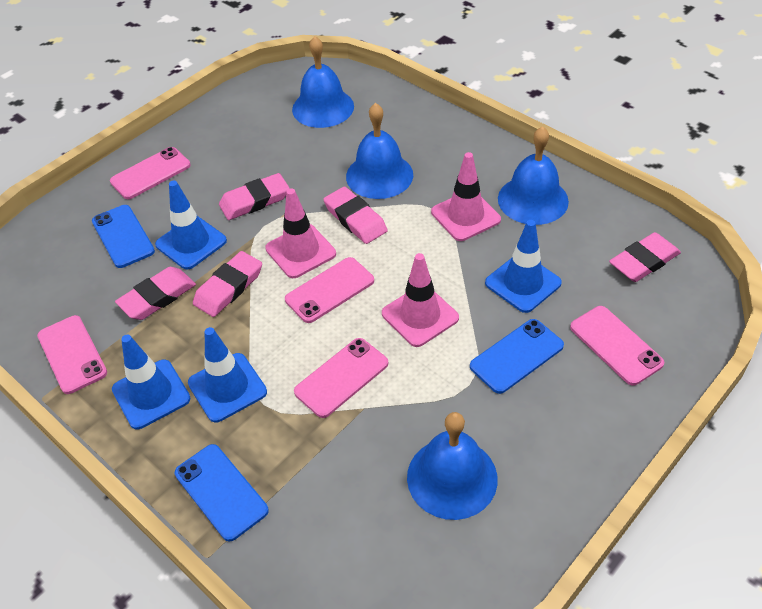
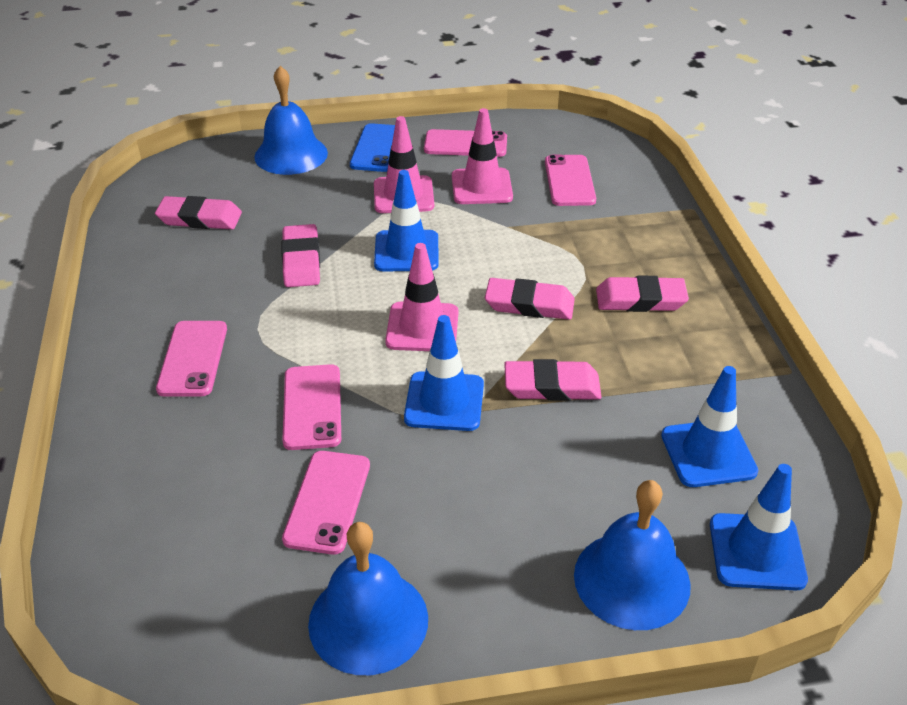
blue bell: 4 -> 3
blue phone: 3 -> 1

